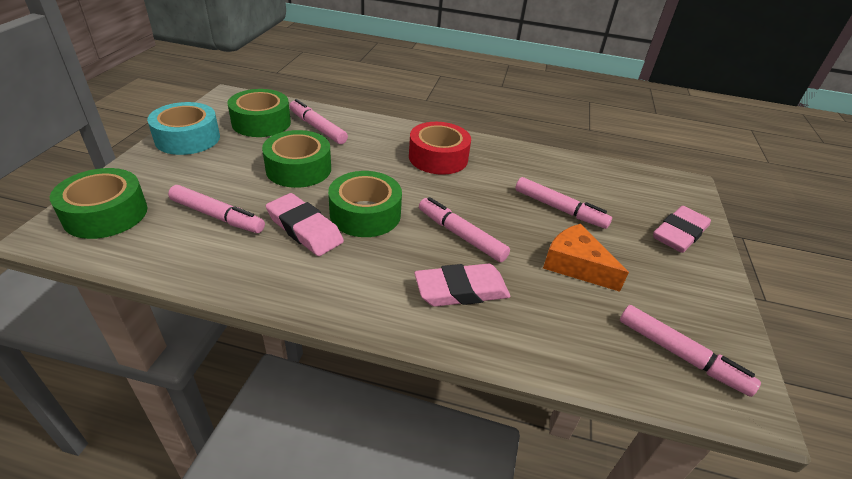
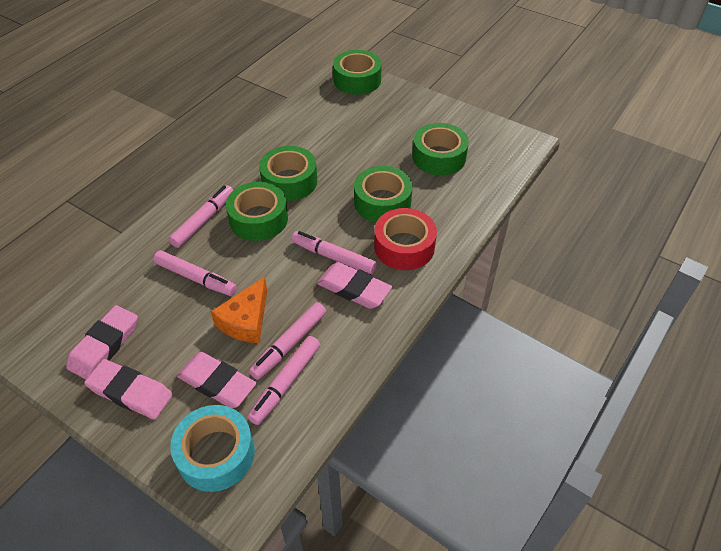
green tape: 4 -> 5
pink eraser: 3 -> 4

